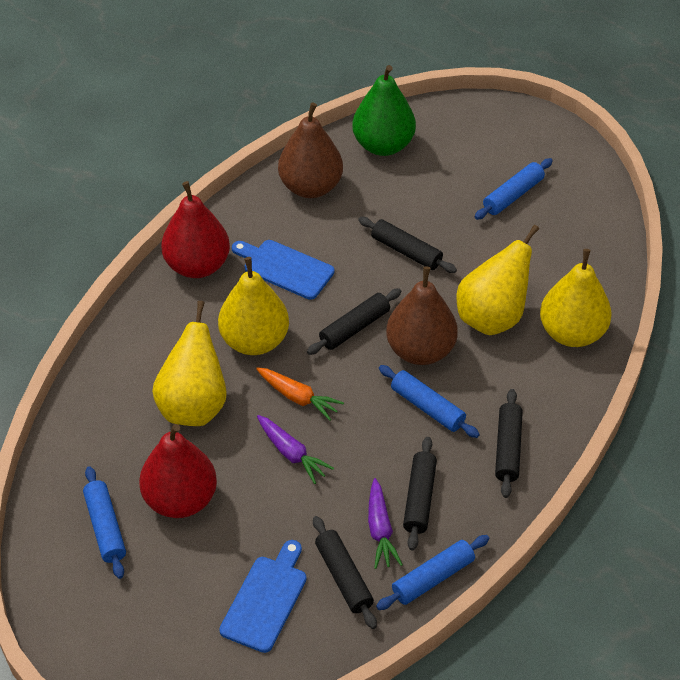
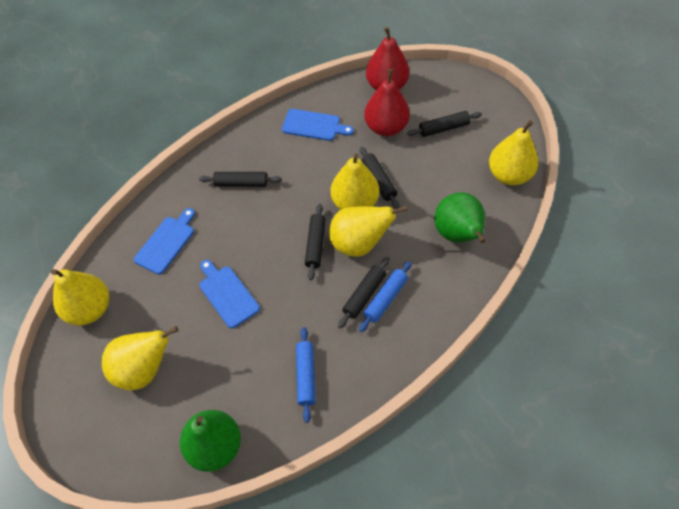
blue cutting board: 2 -> 3
blue rolling pin: 4 -> 2
brown pear: 2 -> 0
green pear: 1 -> 2
orange carrot: 1 -> 0
purple carrot: 2 -> 0
yellow pear: 4 -> 5

